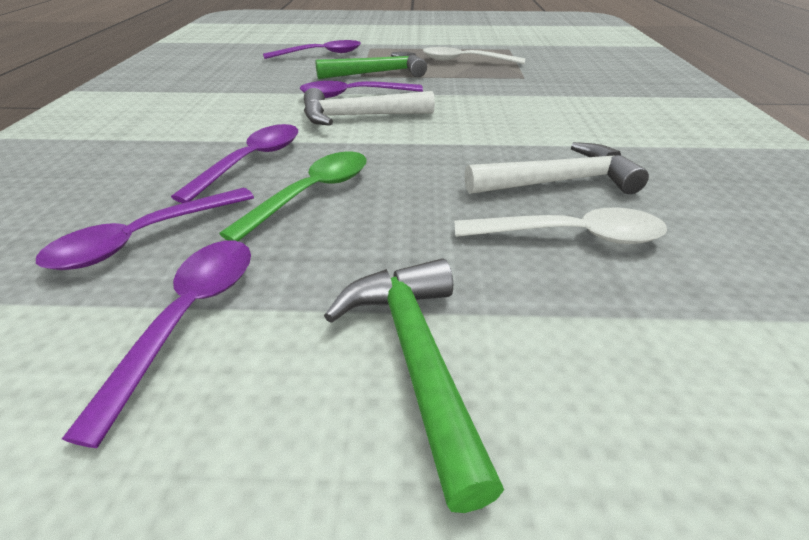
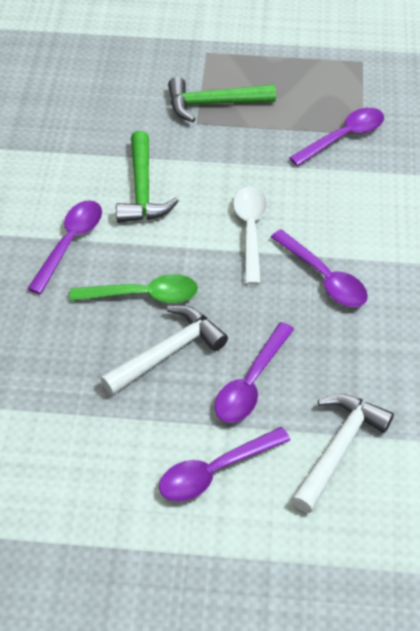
white spoon: 2 -> 1

